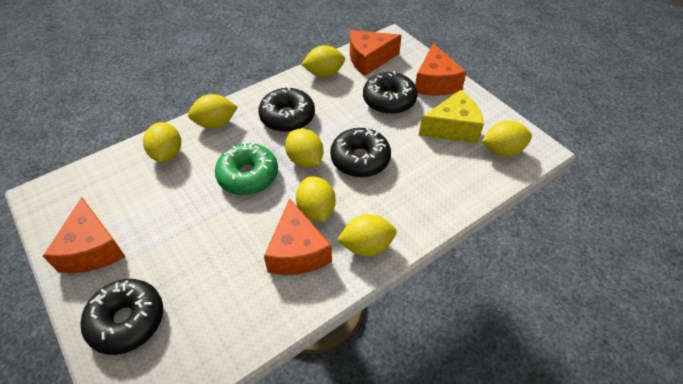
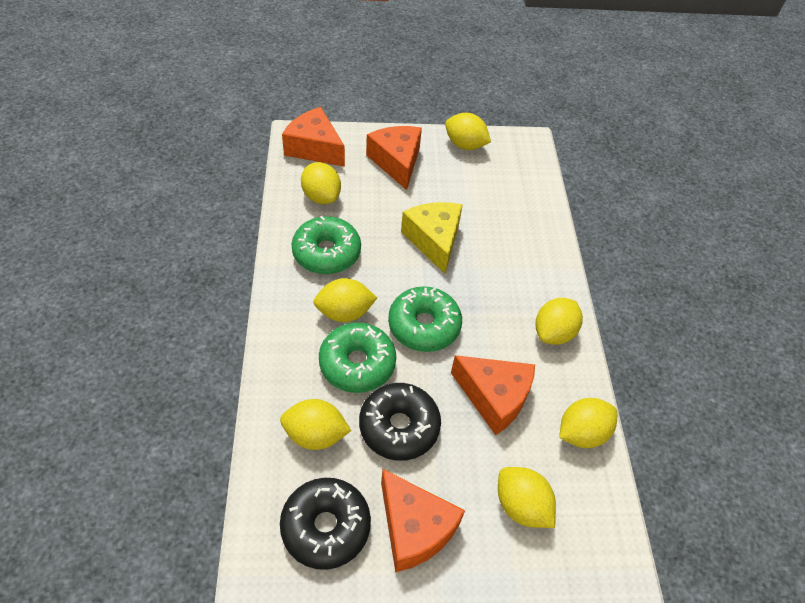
black donut: 4 -> 2
green donut: 1 -> 3

